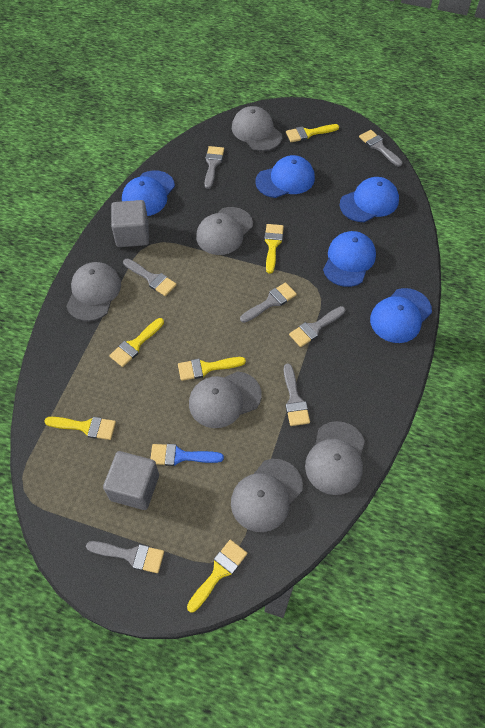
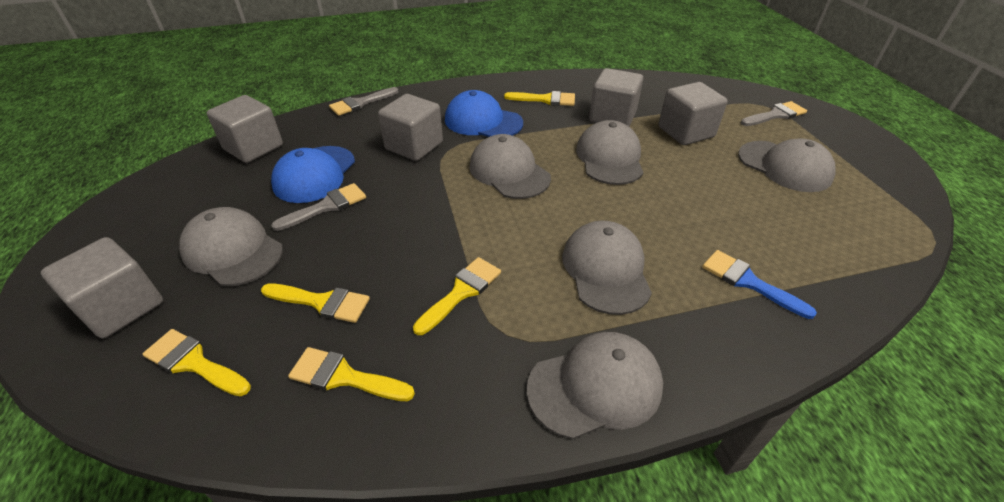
blue cap: 5 -> 2
grey brush: 7 -> 3
grey cube: 2 -> 5
yellow brush: 6 -> 5

